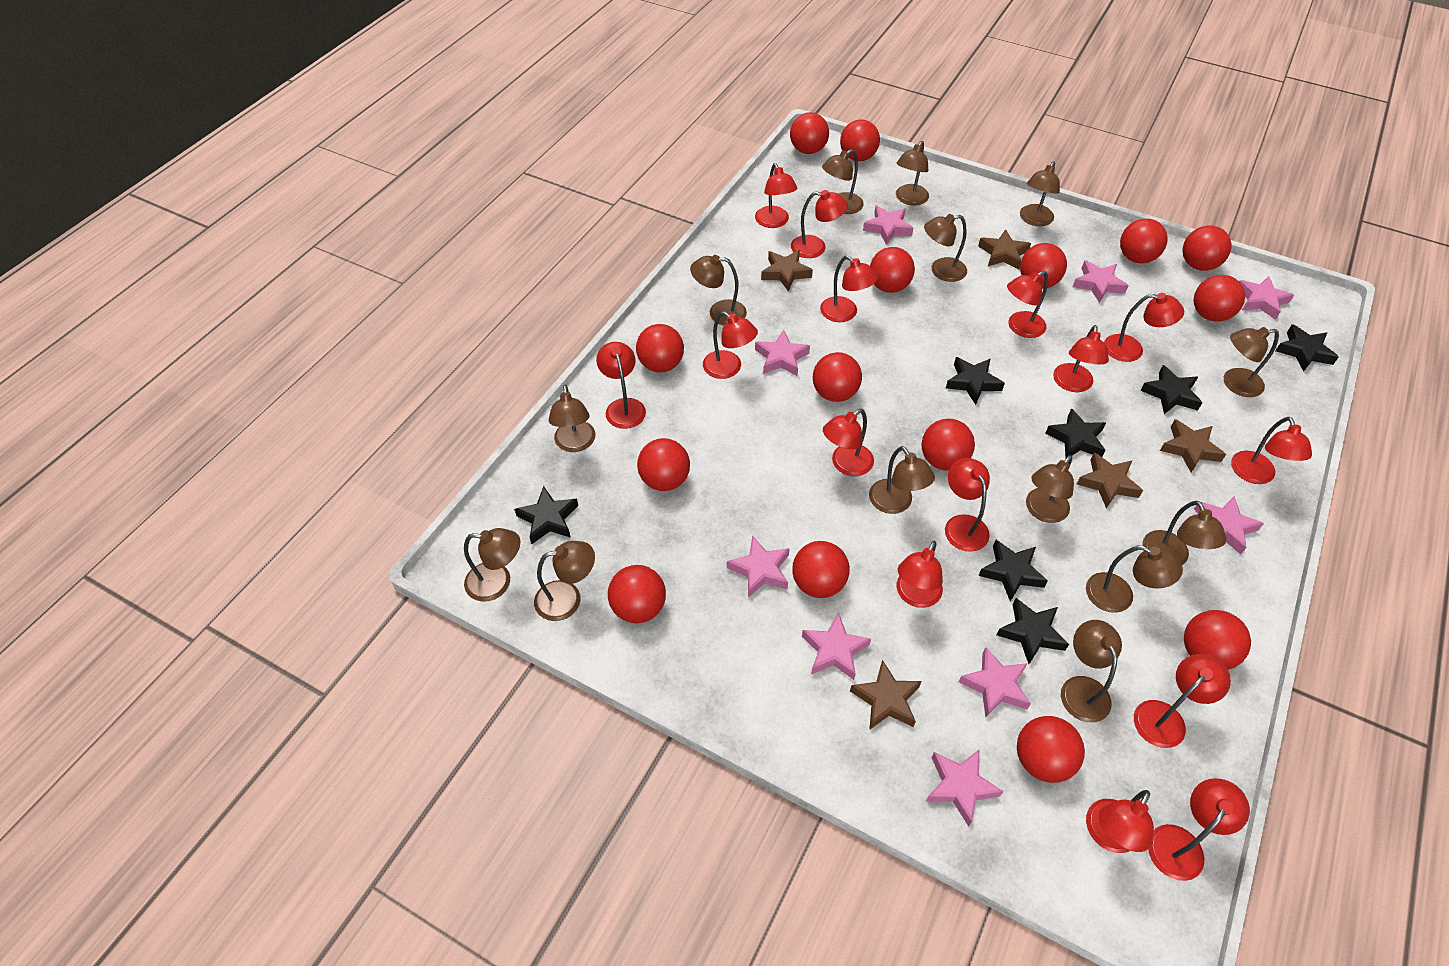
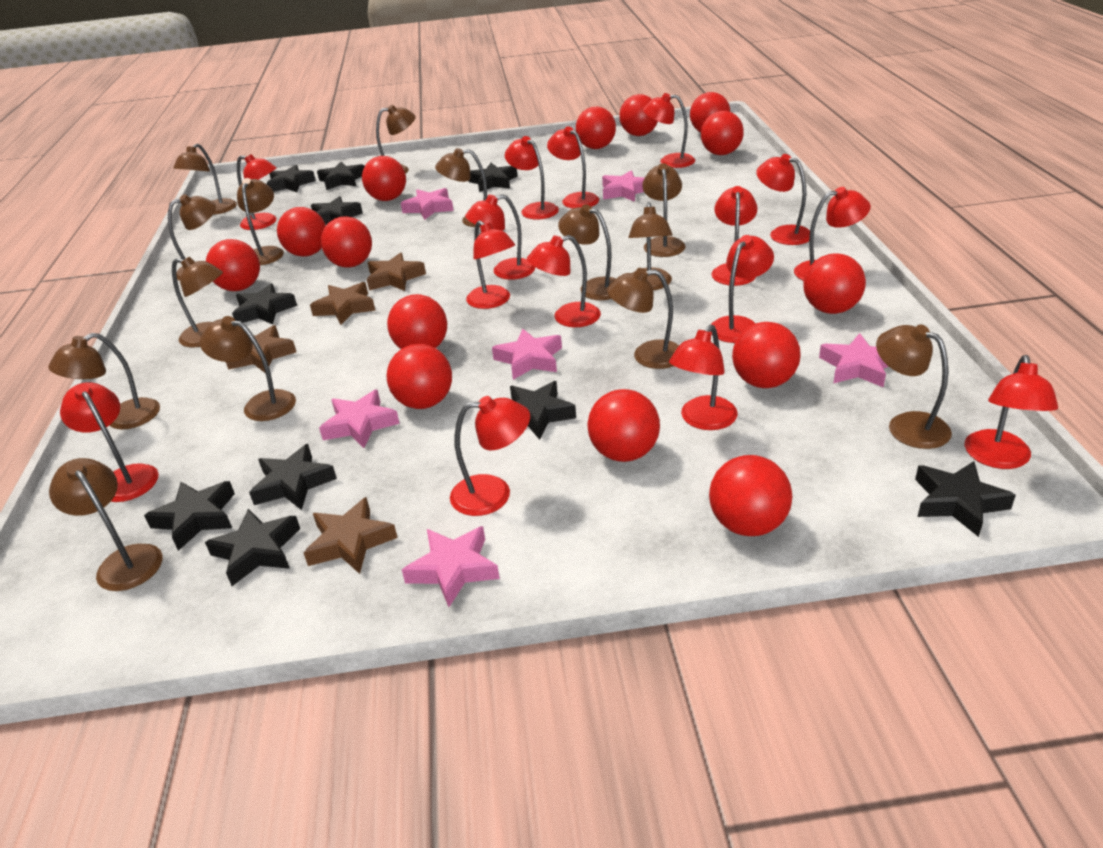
black star: 7 -> 10
brown star: 5 -> 4
pink star: 9 -> 6
red ball: 15 -> 14

